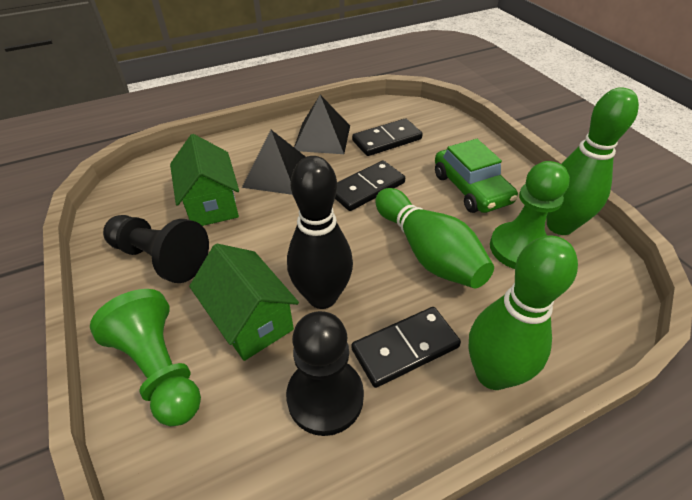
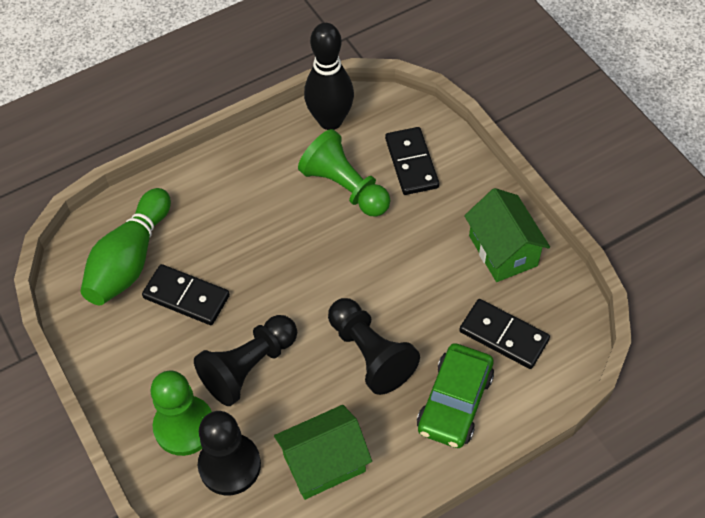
black pawn: 2 -> 3
black pyramid: 2 -> 0
green bowling pin: 3 -> 1

